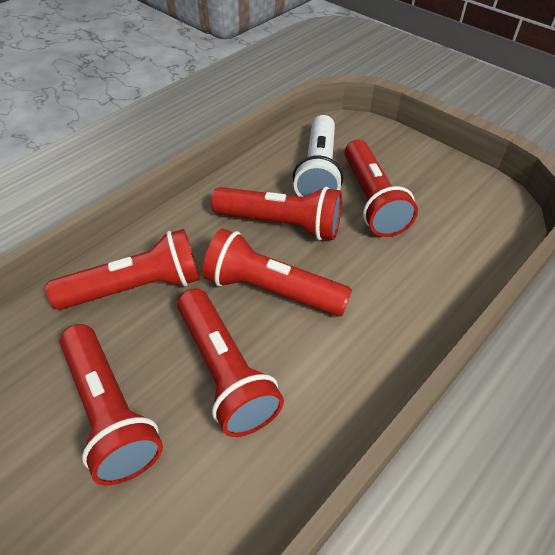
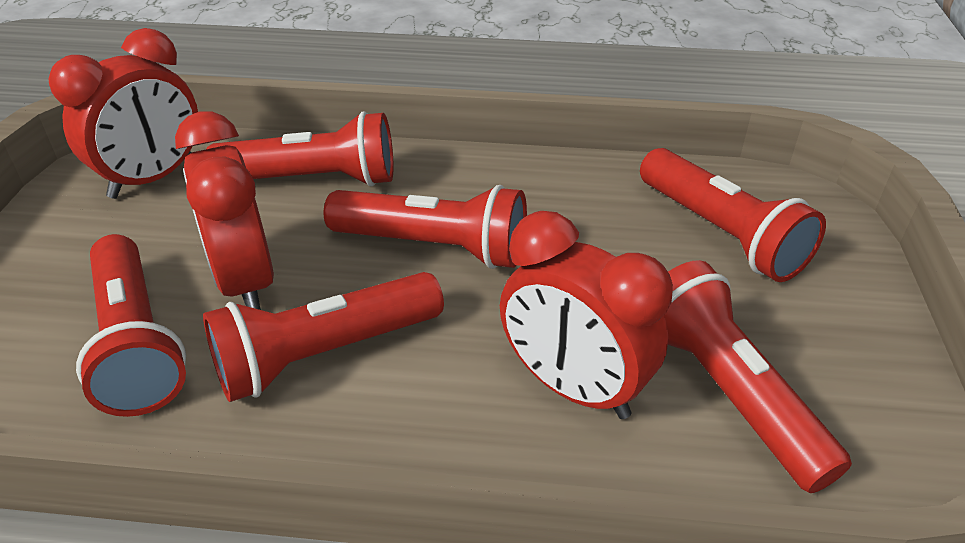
red clock: 0 -> 3
white flashlight: 1 -> 0

